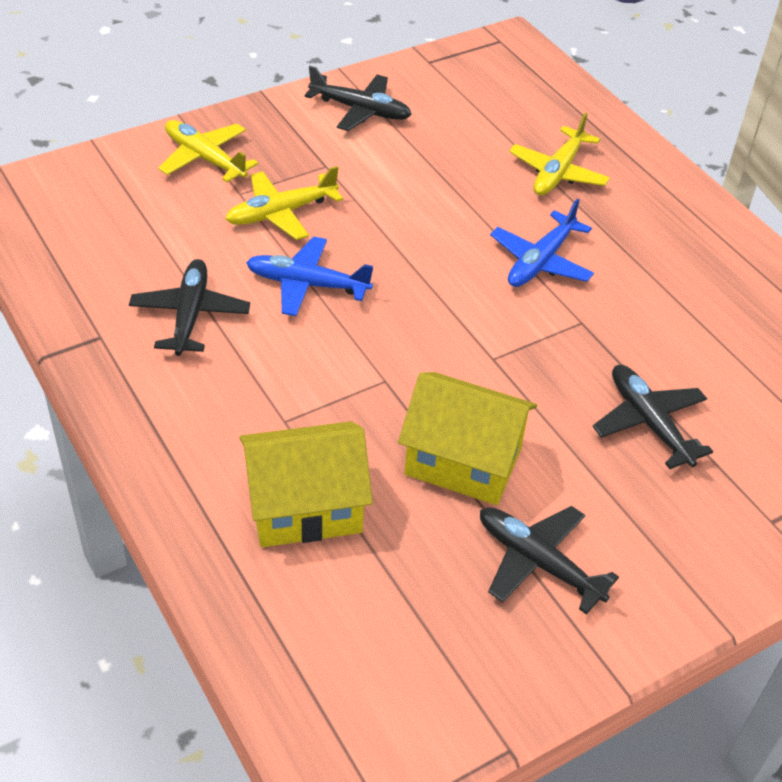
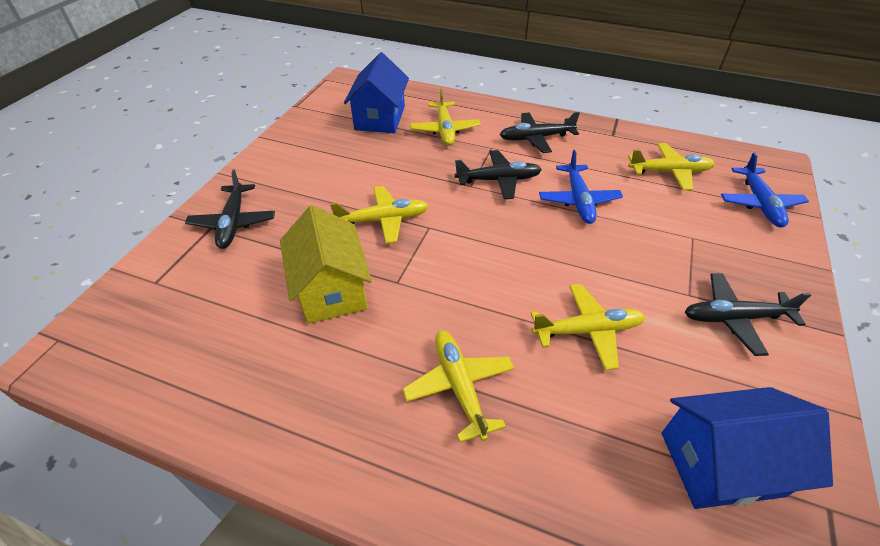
blue house: 0 -> 2
yellow house: 2 -> 1
yellow plane: 3 -> 5

